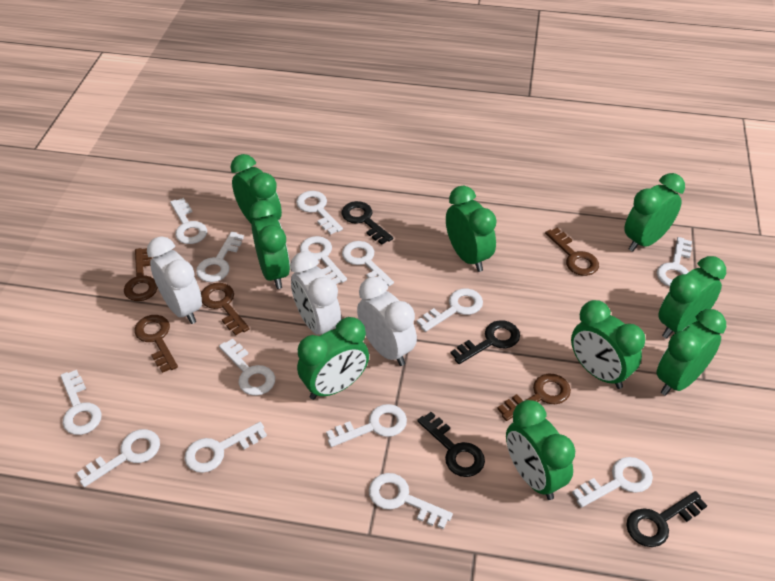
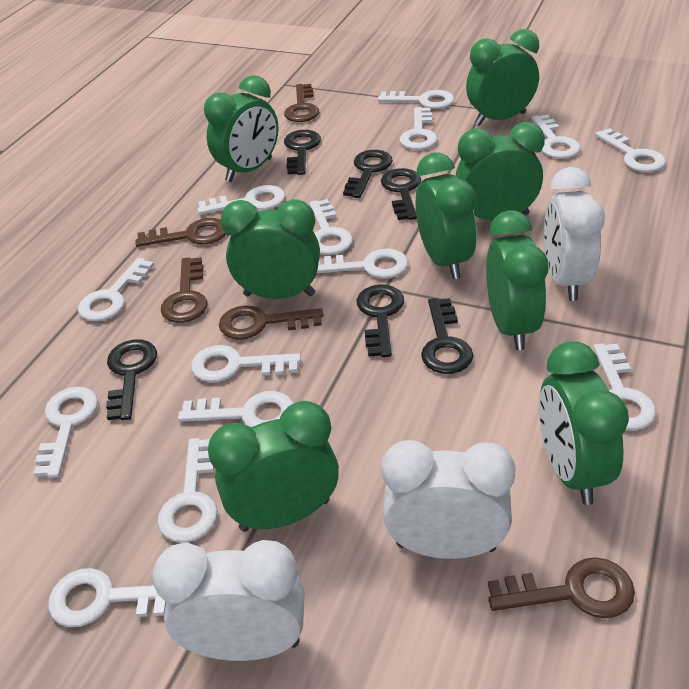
black key: 4 -> 6
green clock: 9 -> 8

